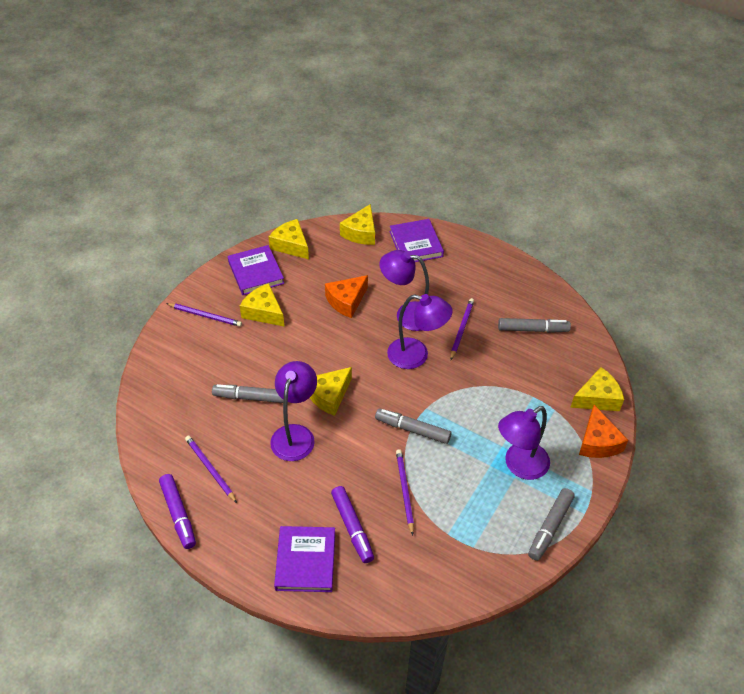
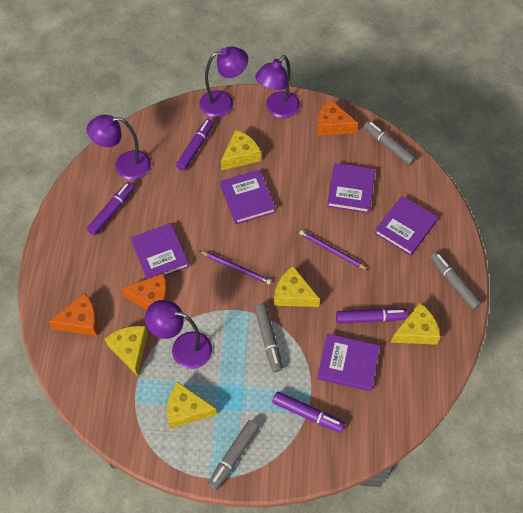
orange cheese: 2 -> 3
purple book: 3 -> 5
purple marker: 2 -> 4
purple pencil: 4 -> 2

